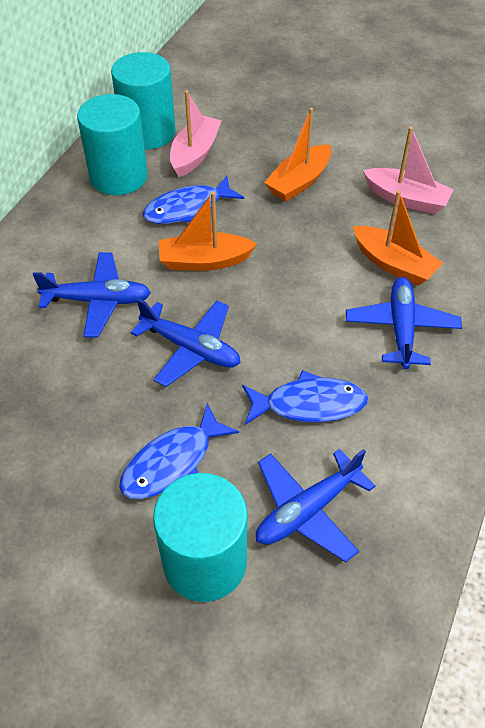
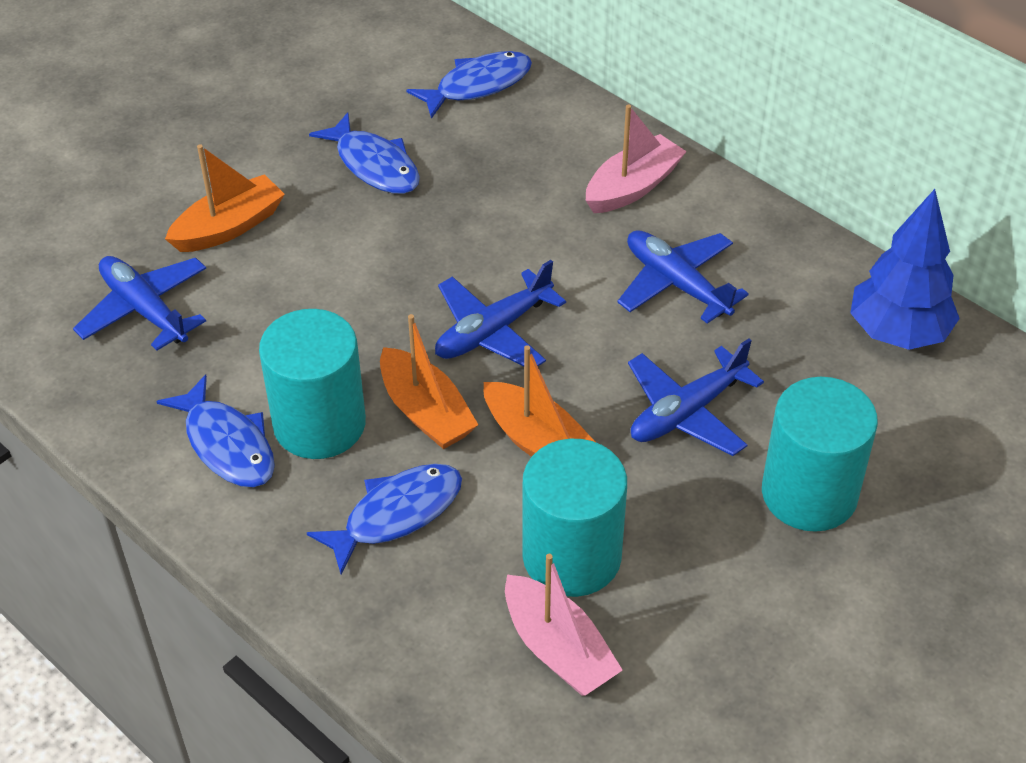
blue fish: 3 -> 4
blue tree: 0 -> 1

